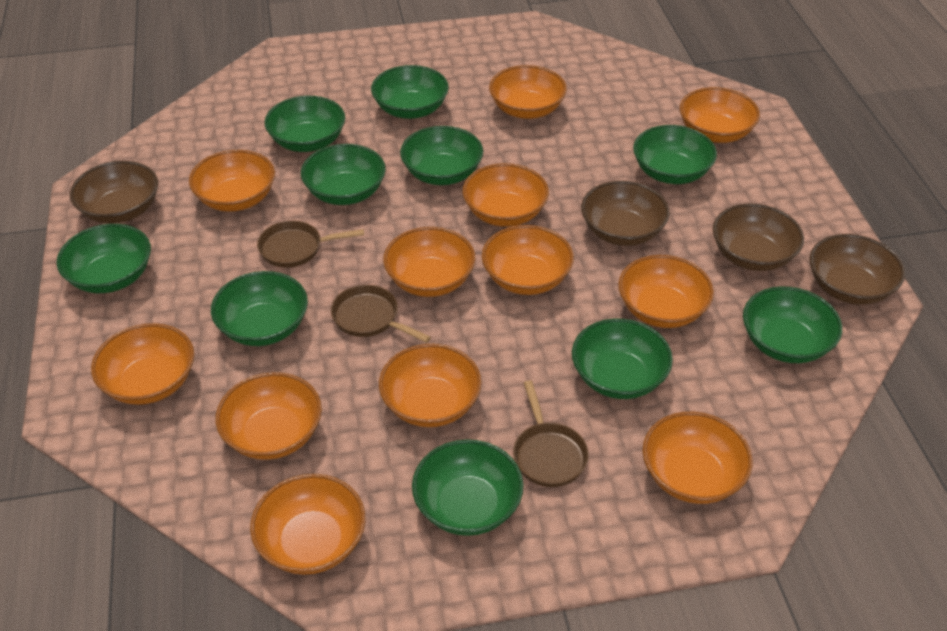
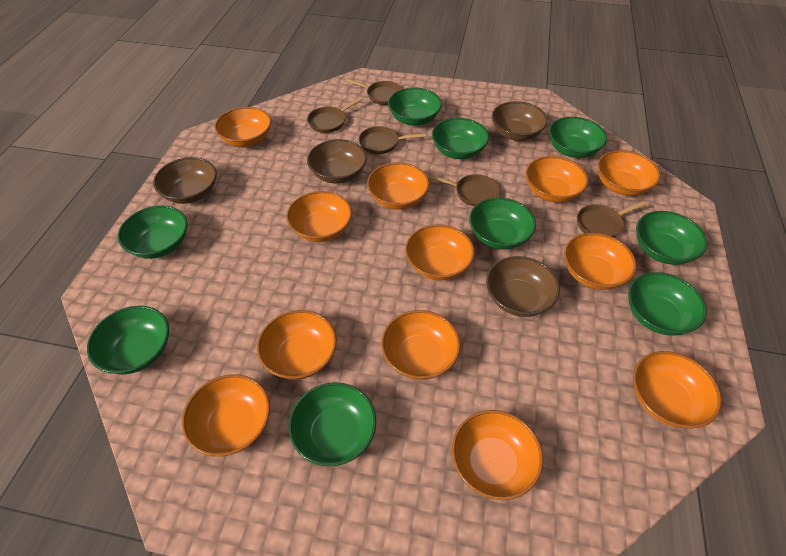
brown pan: 3 -> 5
green bowl: 10 -> 9

